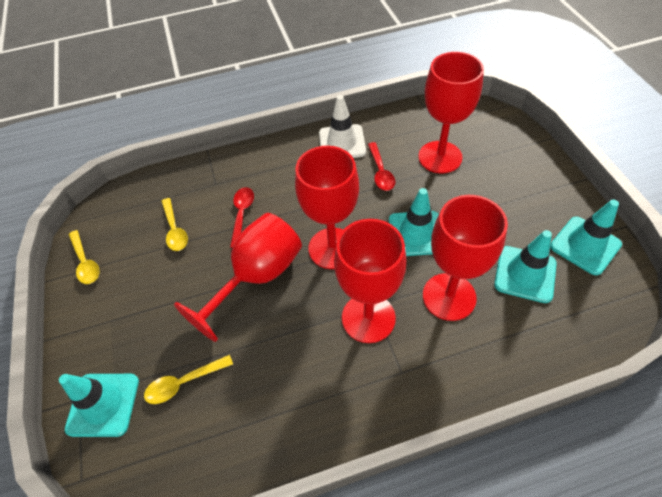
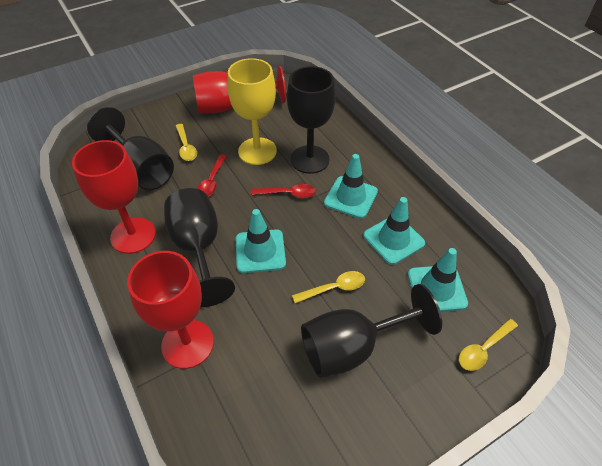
black goblet: 0 -> 4
red goblet: 5 -> 3
white traffic cone: 1 -> 0
yellow goblet: 0 -> 1

